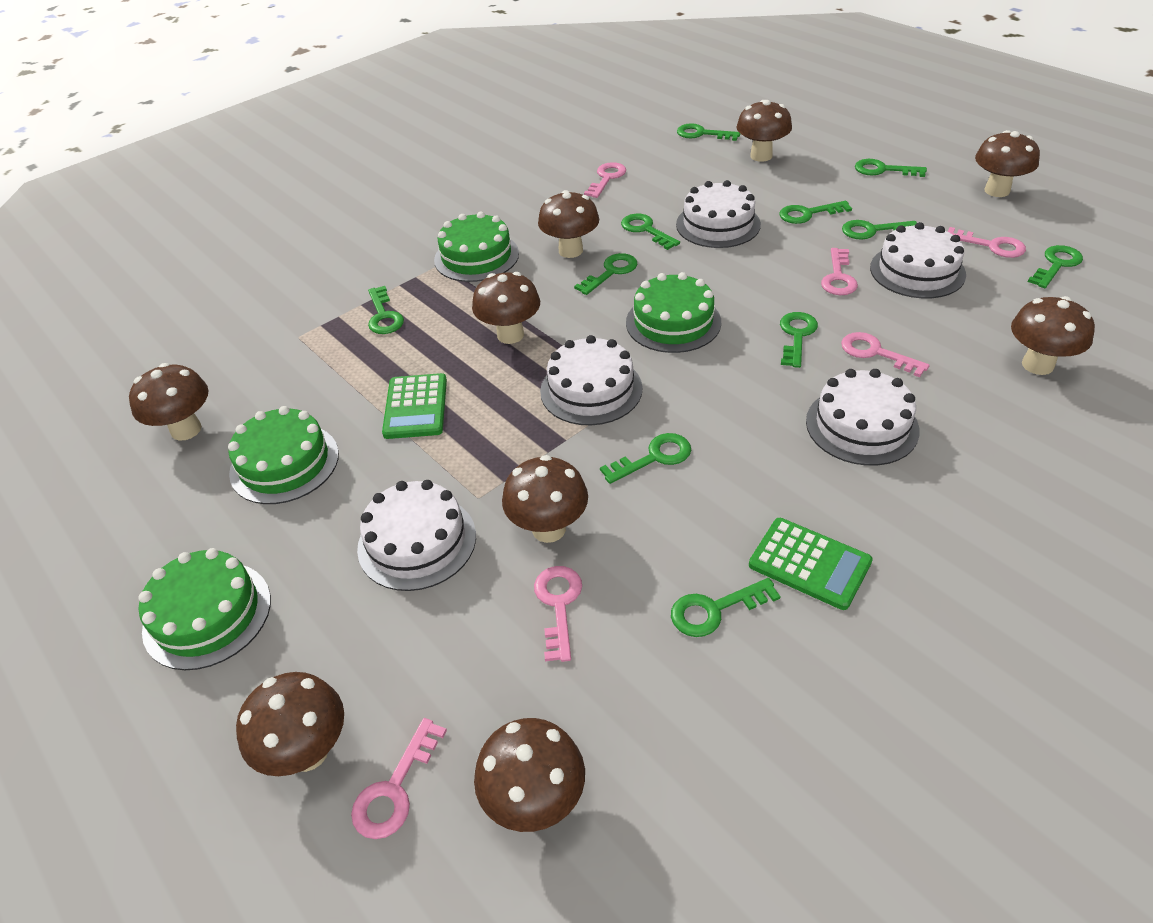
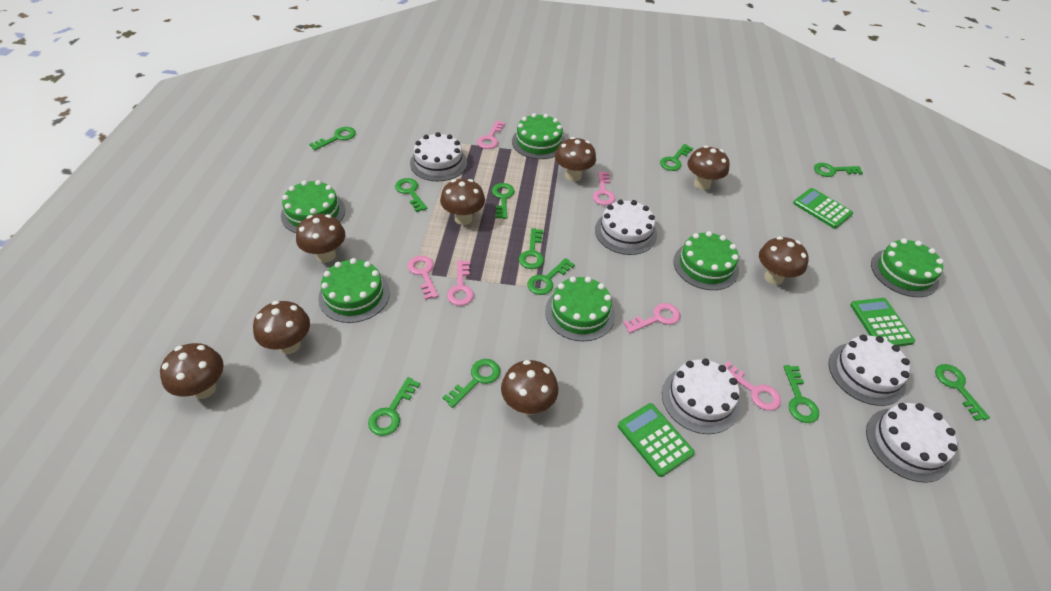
brown mushroom: 9 -> 8
green cake: 4 -> 6
green calculator: 2 -> 3

